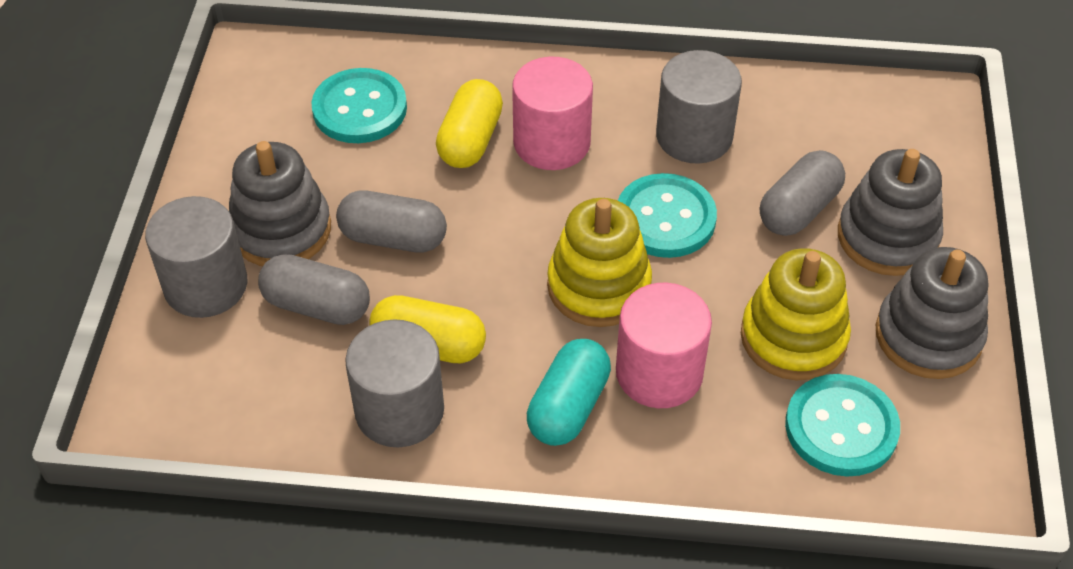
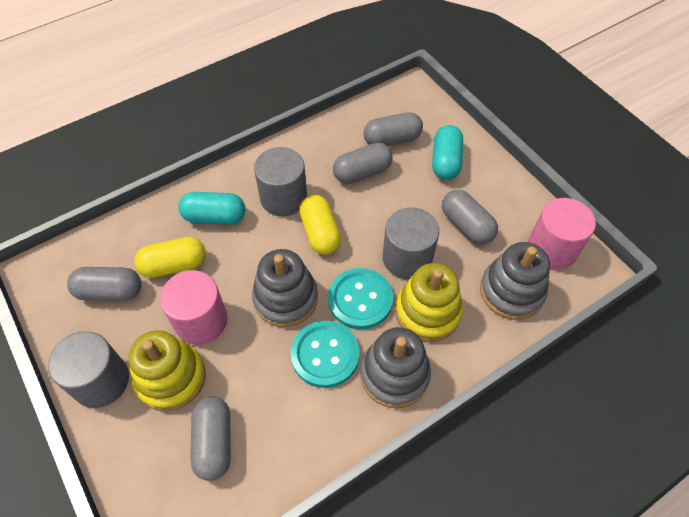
grey capsule: 3 -> 5
turquoise button: 3 -> 2
turquoise capsule: 1 -> 2

